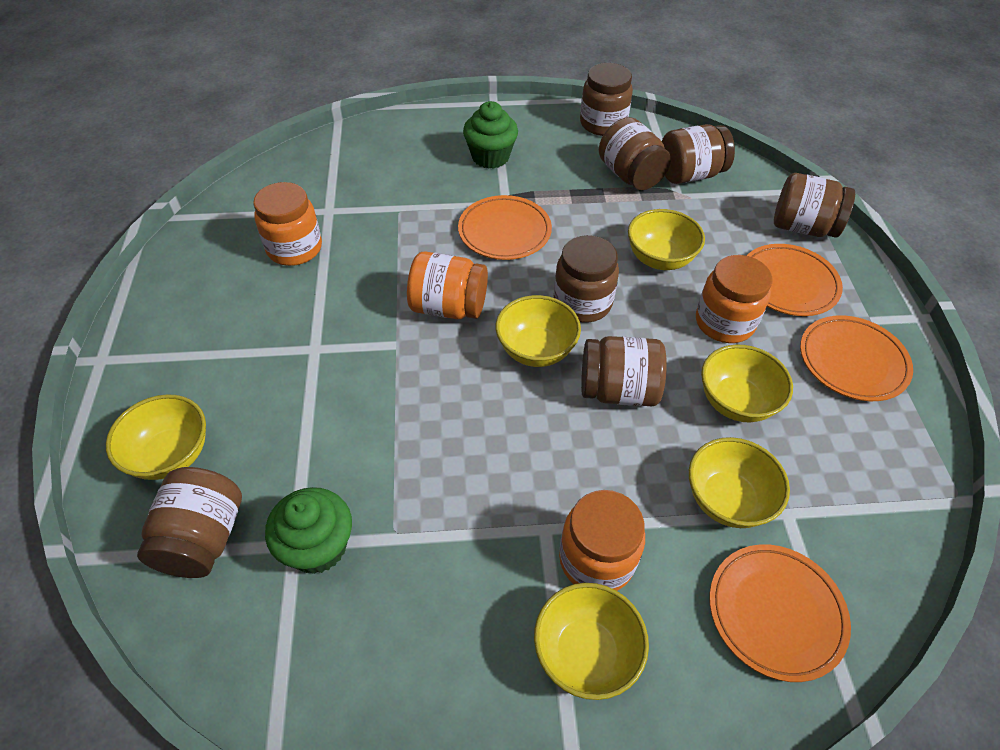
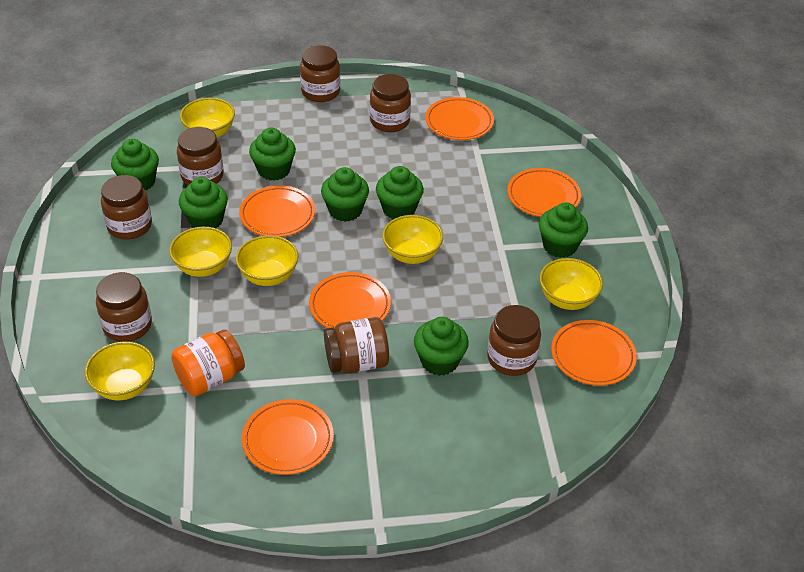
green cupcake: 2 -> 7
orange jar: 4 -> 1
orange plate: 4 -> 6

